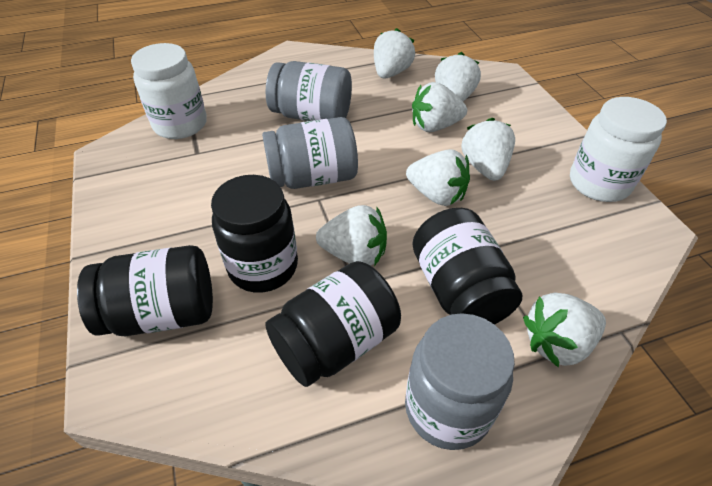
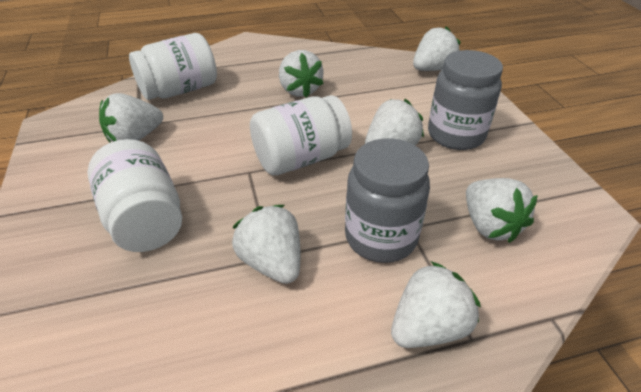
black jar: 4 -> 0
grey jar: 3 -> 2
white jar: 2 -> 3

